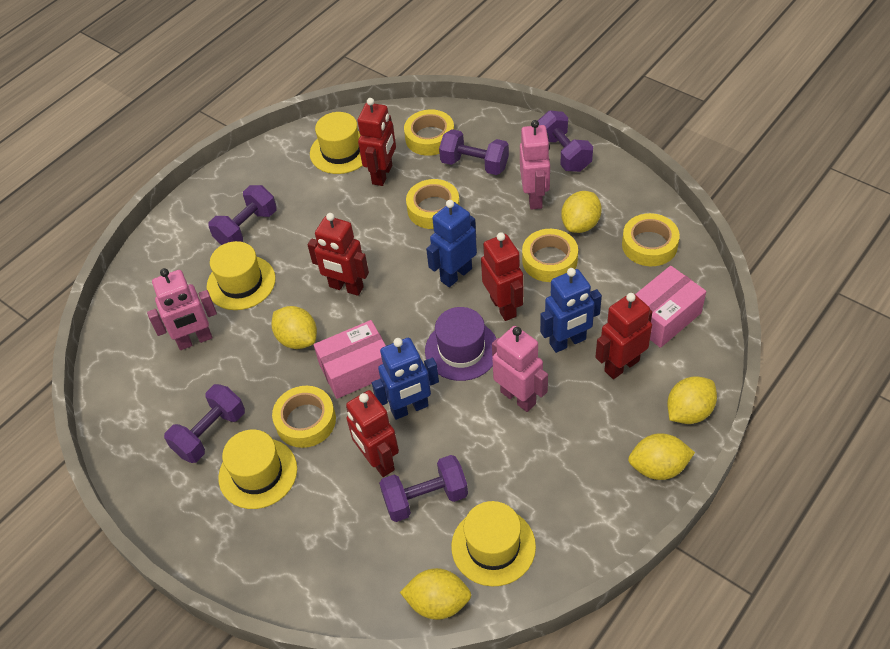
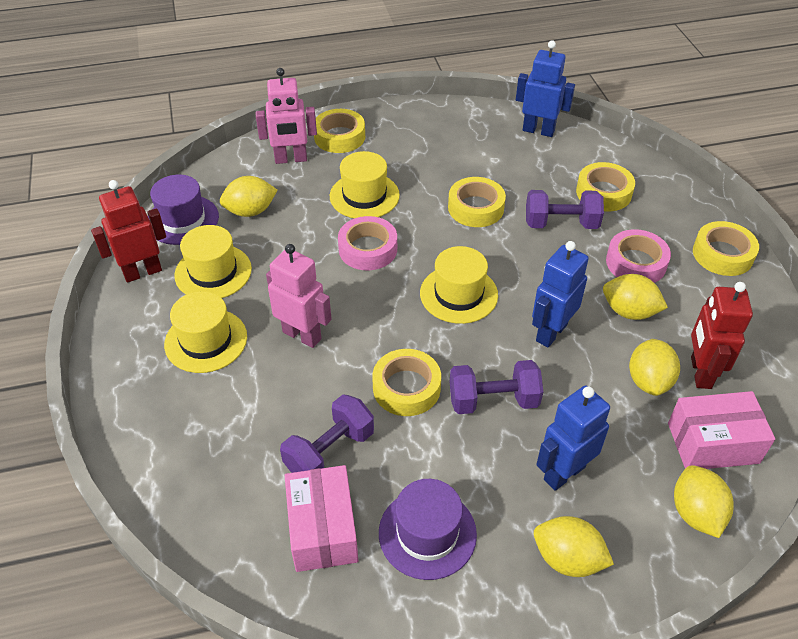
pink robot: 3 -> 2
pink tape: 0 -> 2
purple dumbbell: 5 -> 3
purple hat: 1 -> 2
red robot: 5 -> 2

